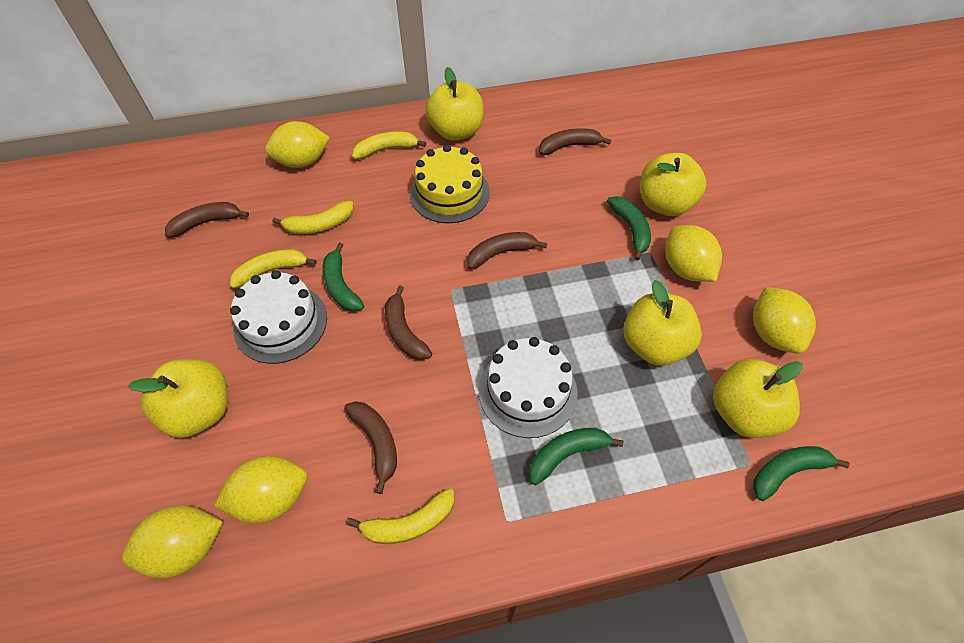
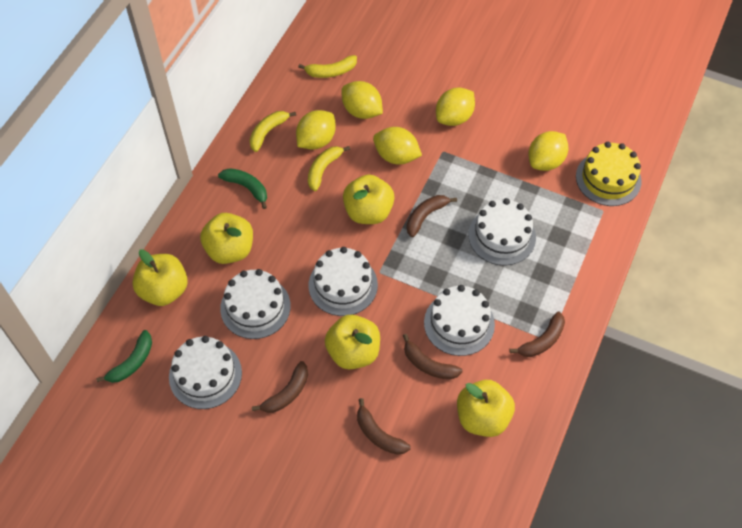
green banana: 4 -> 2
white cake: 2 -> 5
yellow banana: 4 -> 3

